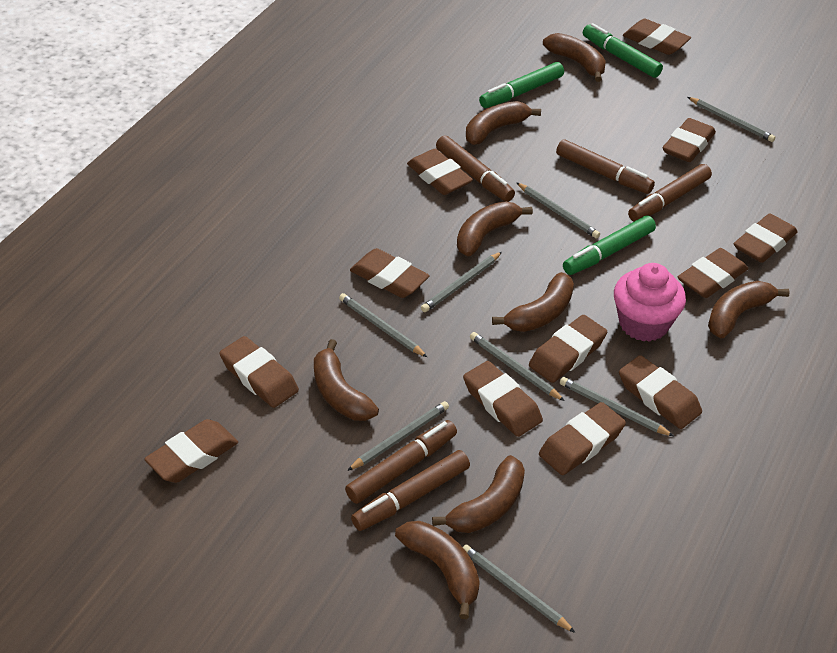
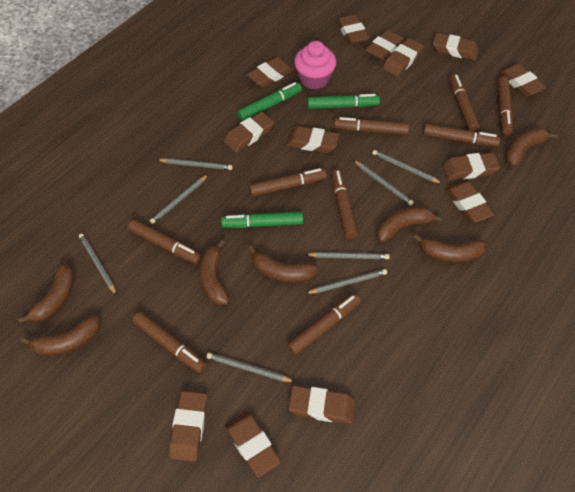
brown banana: 8 -> 7
brown eraser: 12 -> 13
brown marker: 5 -> 9

